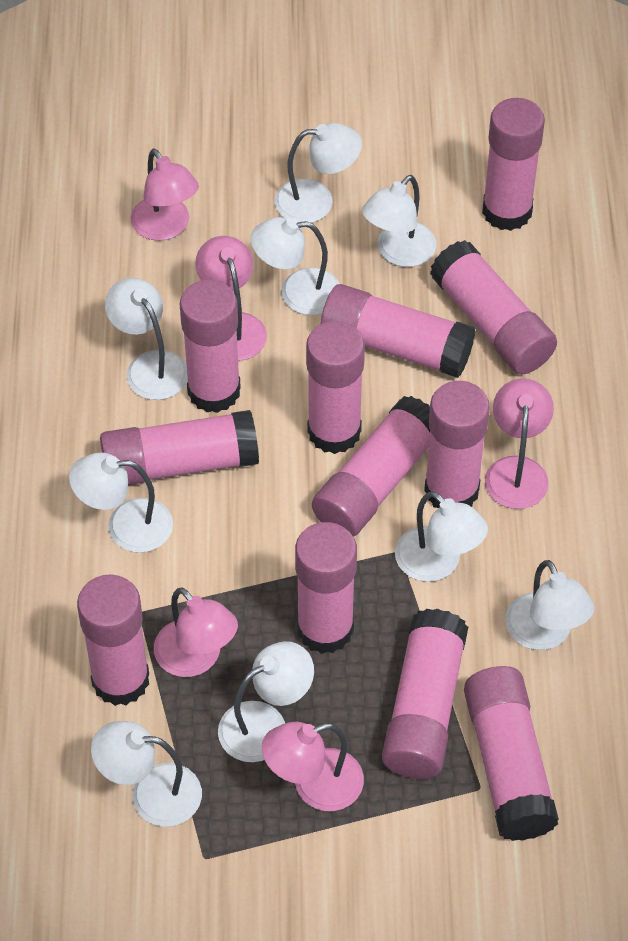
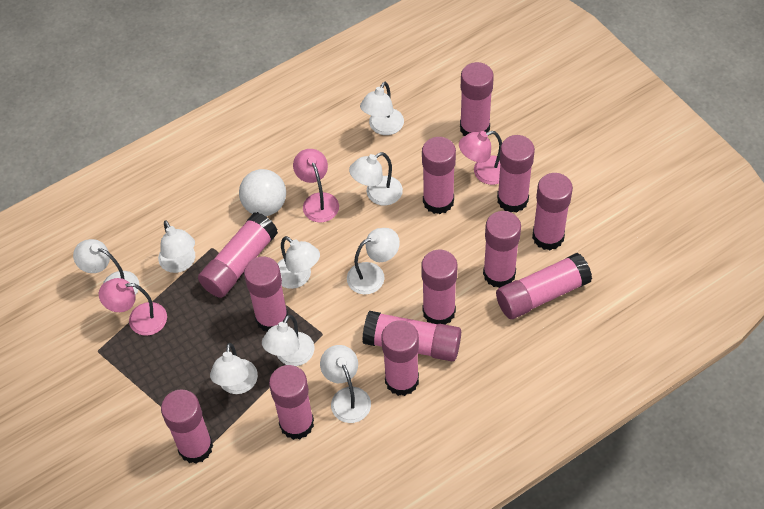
pink glue stick: 12 -> 13
pink lamp: 5 -> 3
white ball: 0 -> 1

